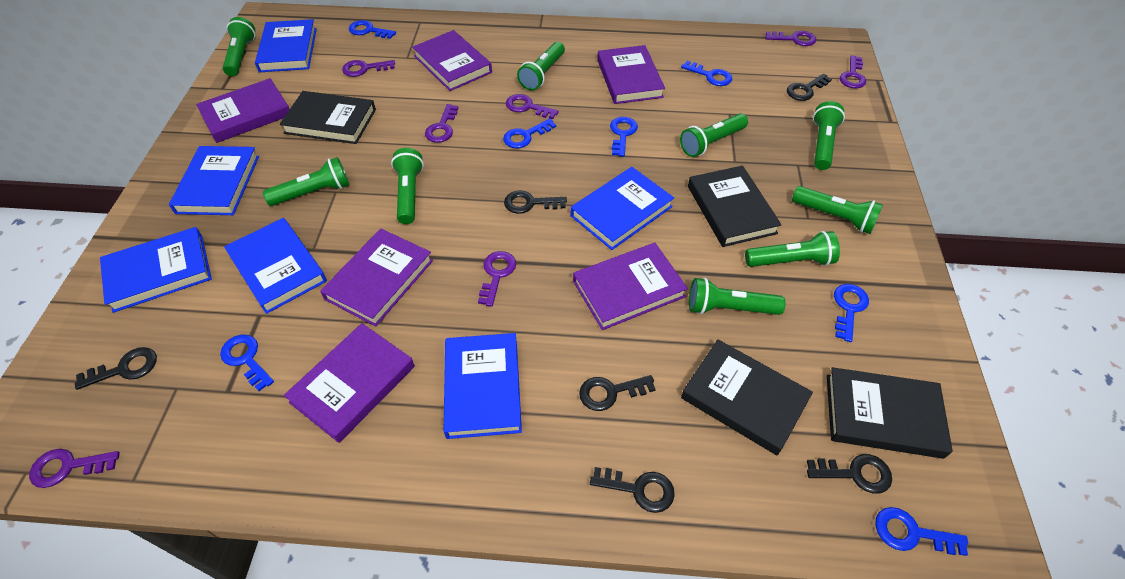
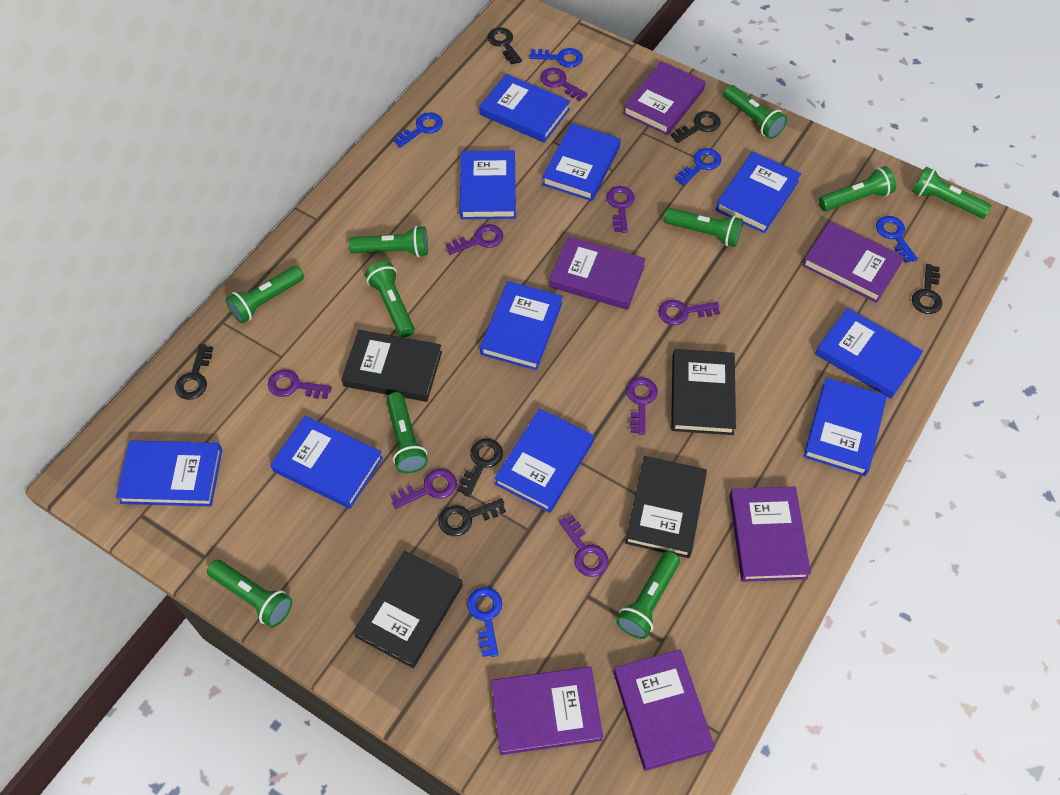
blue book: 6 -> 10
blue key: 7 -> 5
green flashlight: 9 -> 10
purple key: 7 -> 8

